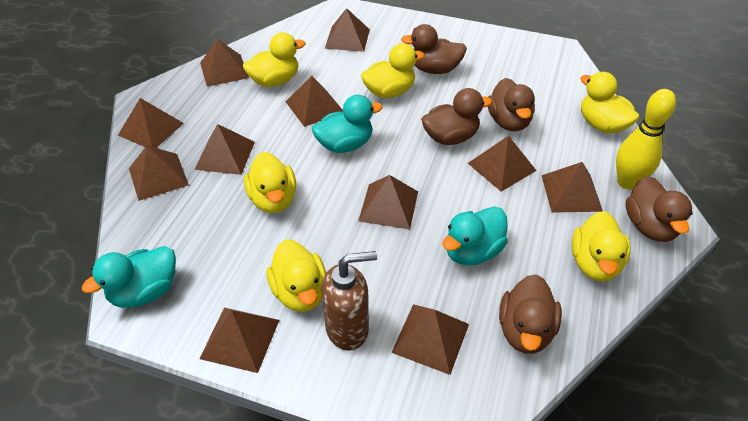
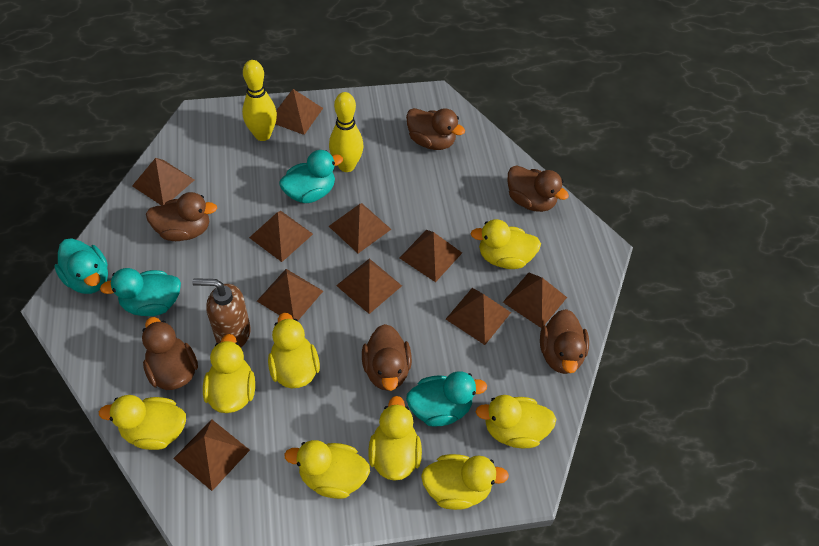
brown duck: 5 -> 6
brown pyramid: 11 -> 10
turquoise duck: 3 -> 4
yellow bowling pin: 1 -> 2
yellow duck: 6 -> 8

